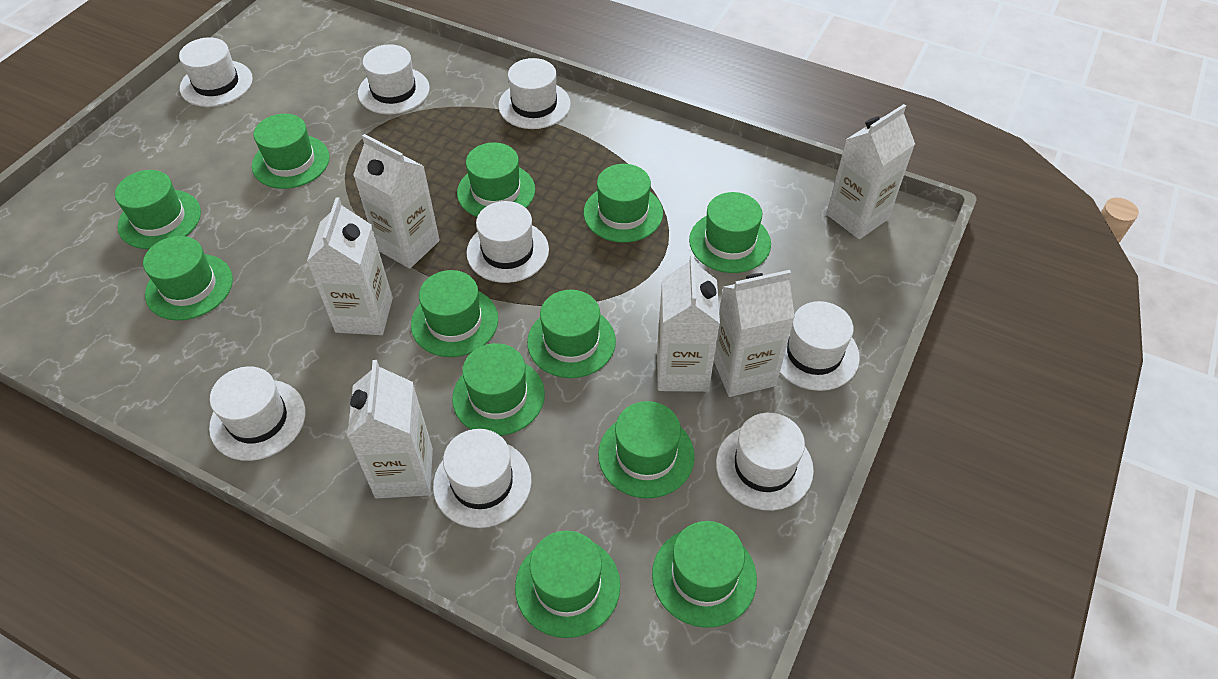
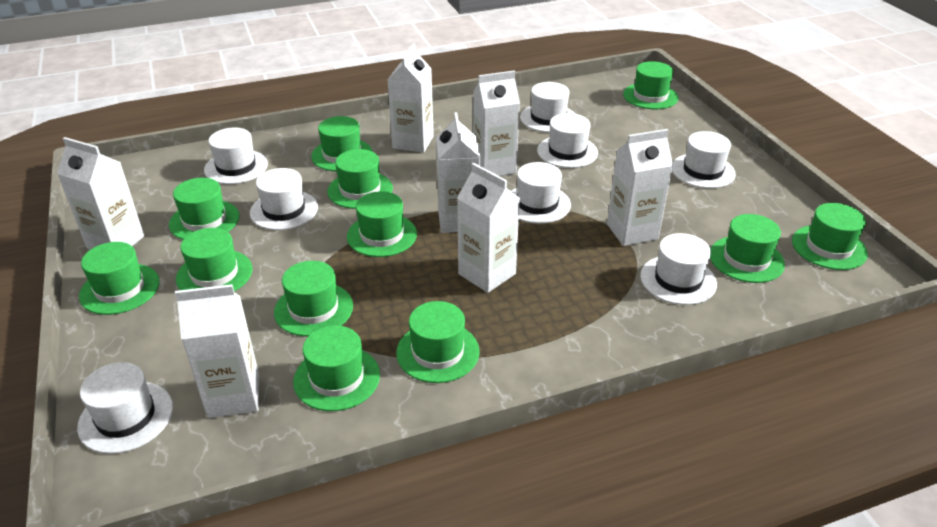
white carton: 6 -> 7

